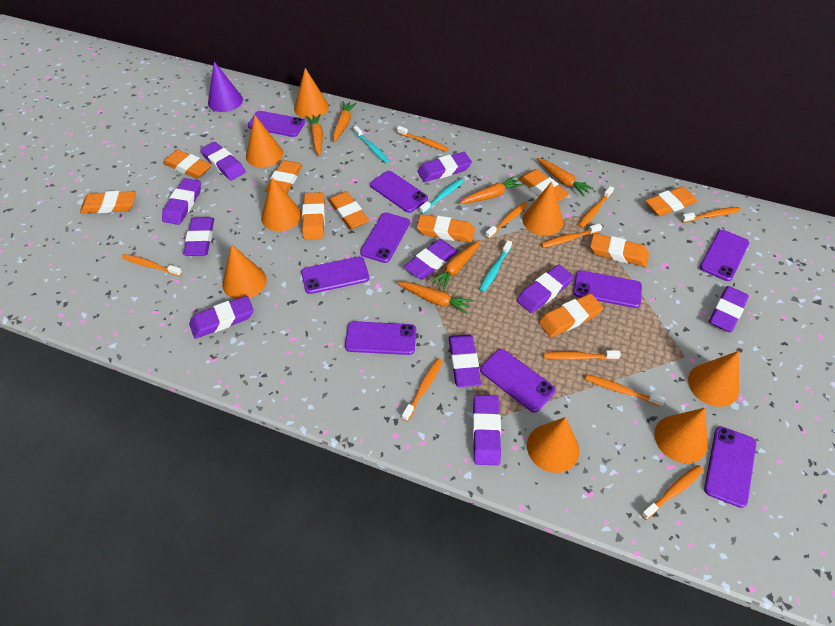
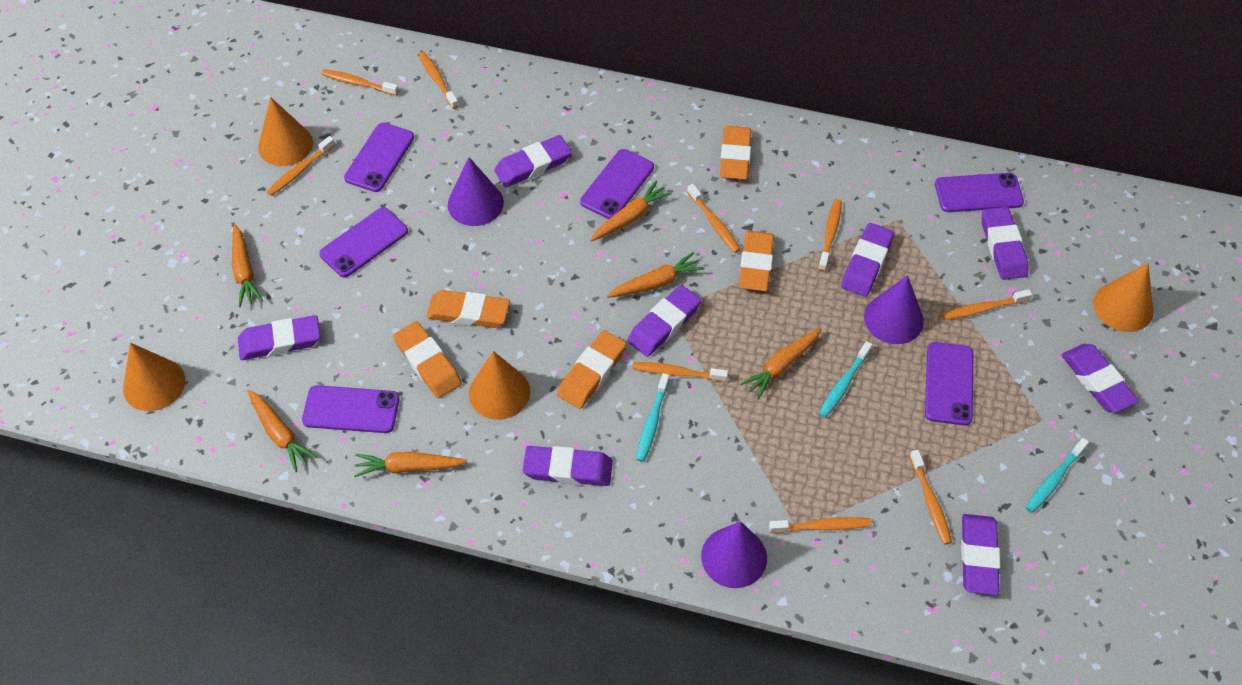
orange cone: 8 -> 4
orange eraser: 10 -> 5
orange toothbrush: 10 -> 9
purple cone: 1 -> 3
purple eraser: 10 -> 8
purple phone: 9 -> 6

